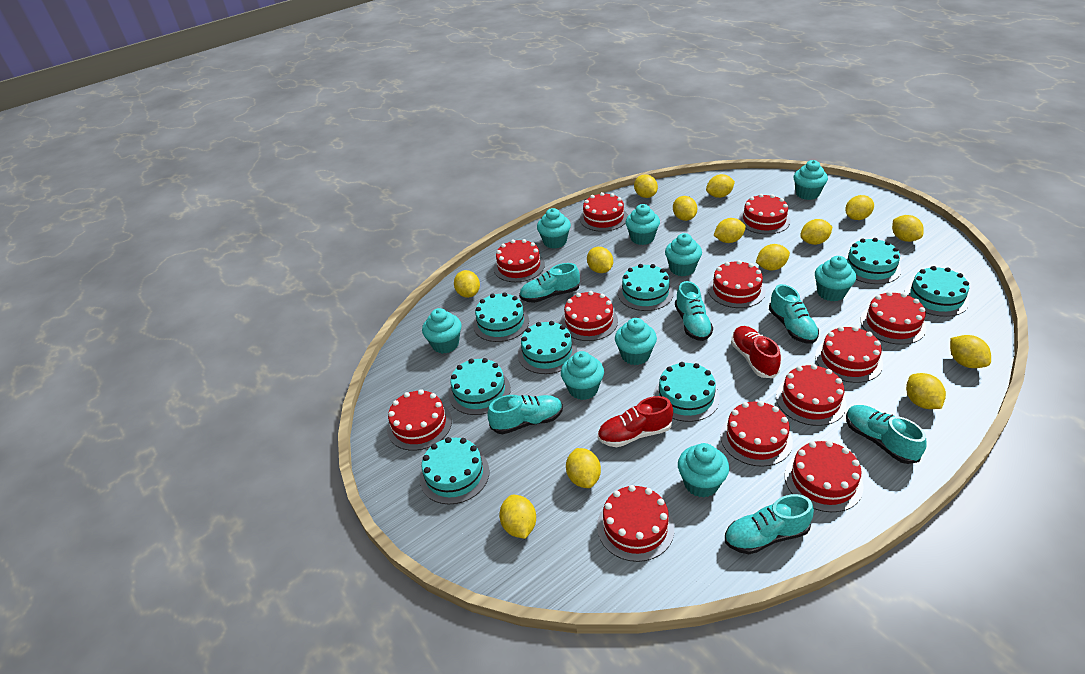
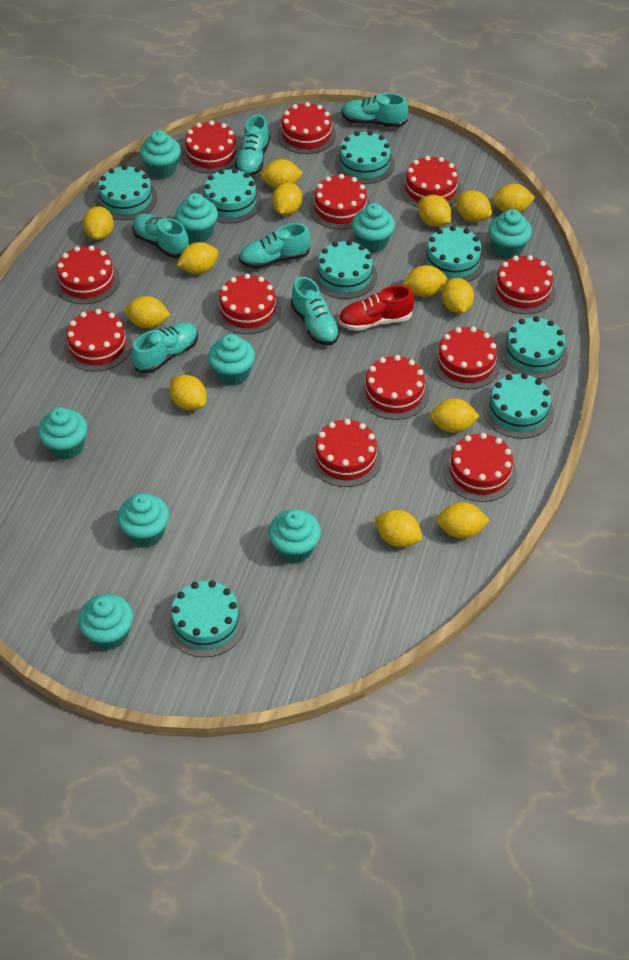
red shoe: 2 -> 1

